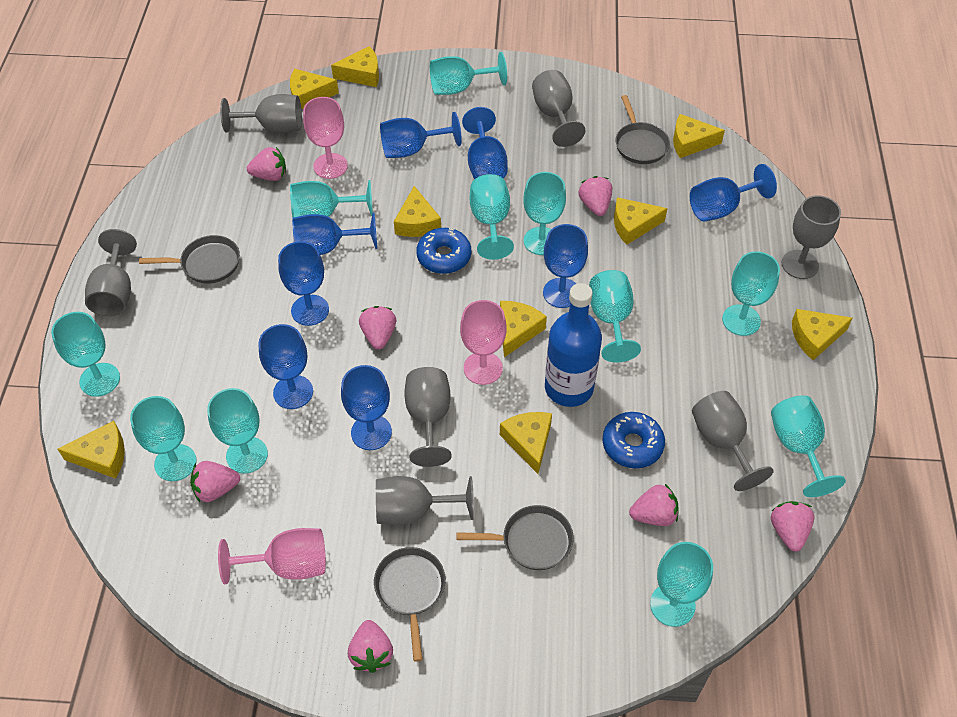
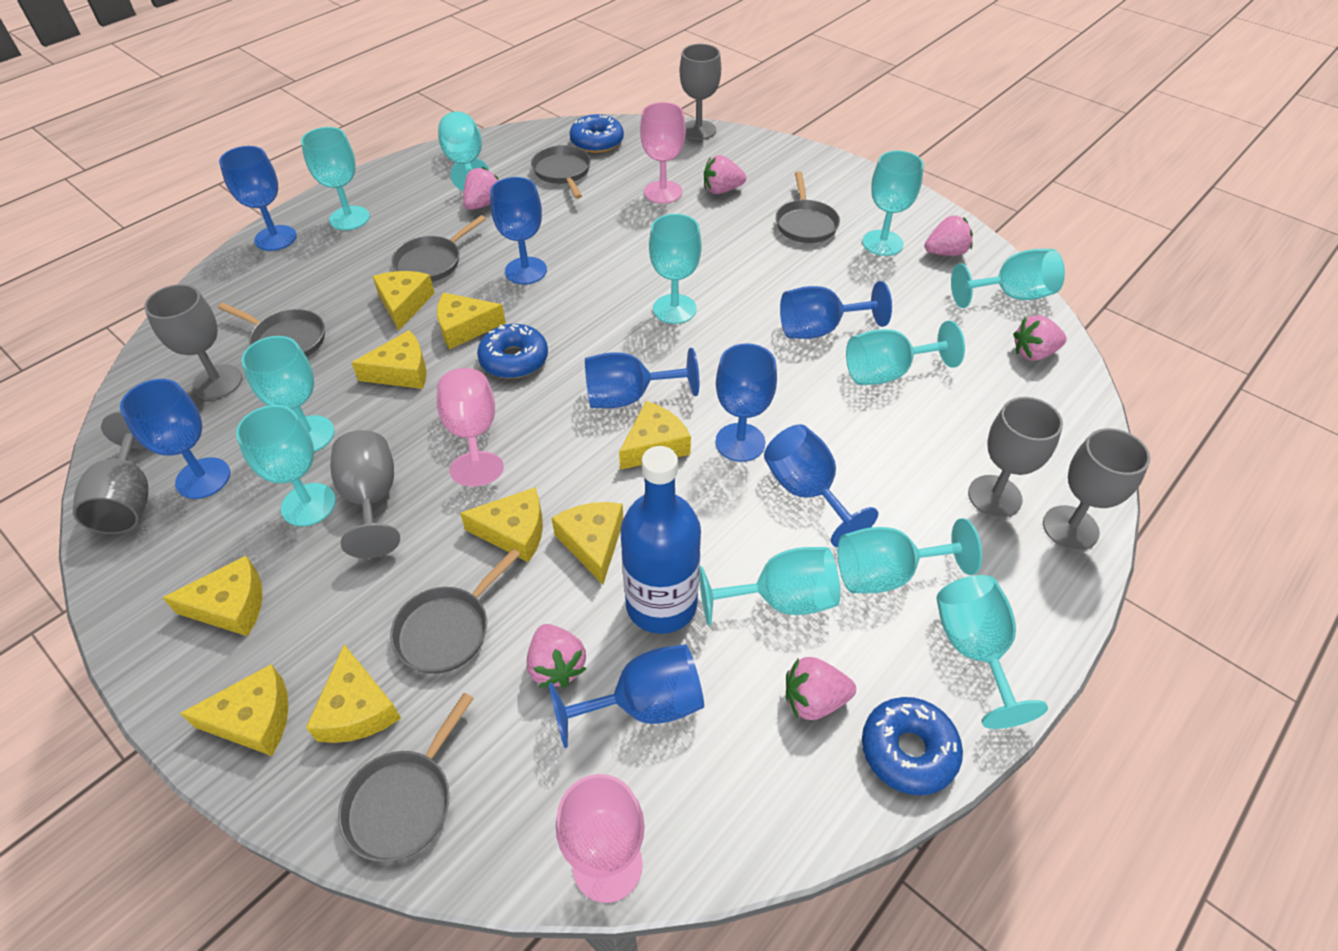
blue donut: 2 -> 3
grey goblet: 7 -> 6
grey pan: 4 -> 6
pink strawberry: 7 -> 6

